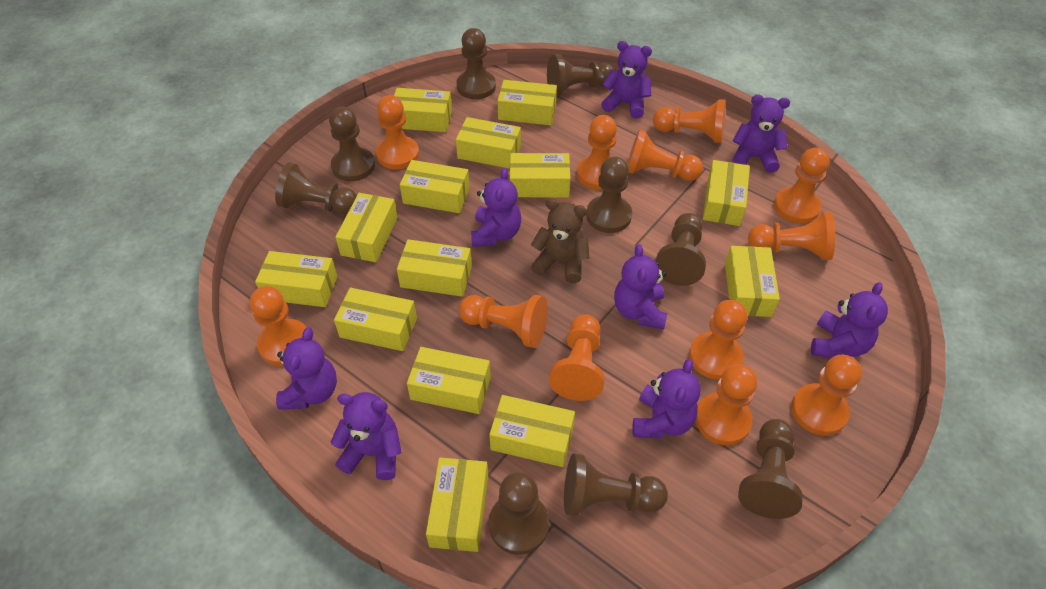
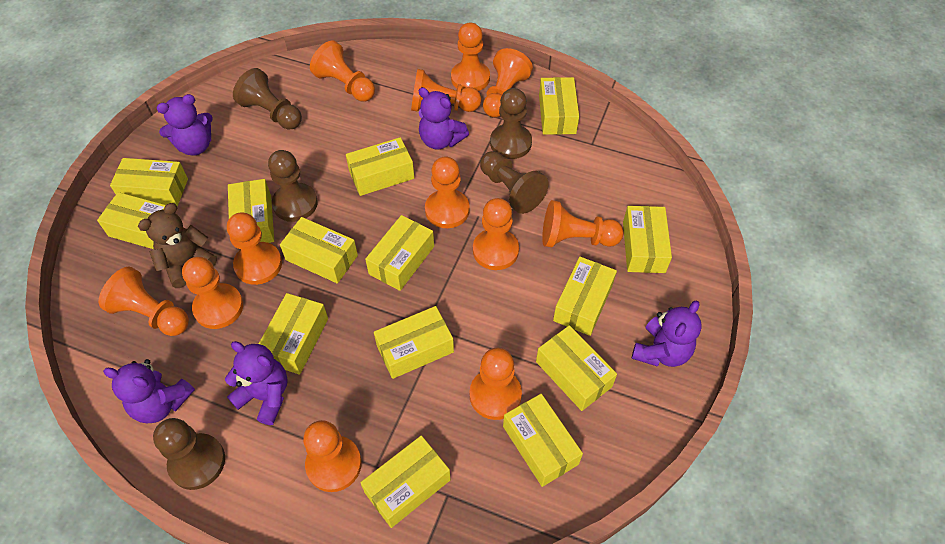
brown pawn: 9 -> 5
purple teddy bear: 8 -> 5

